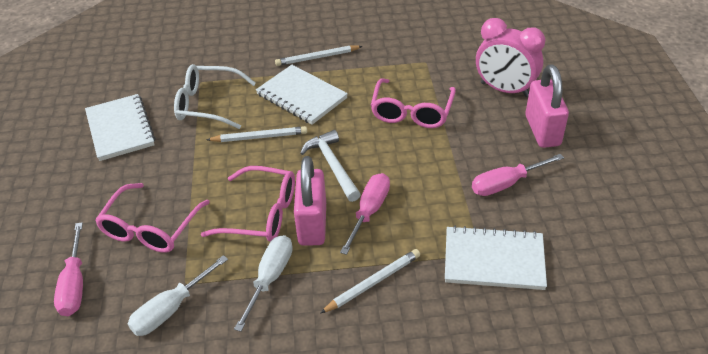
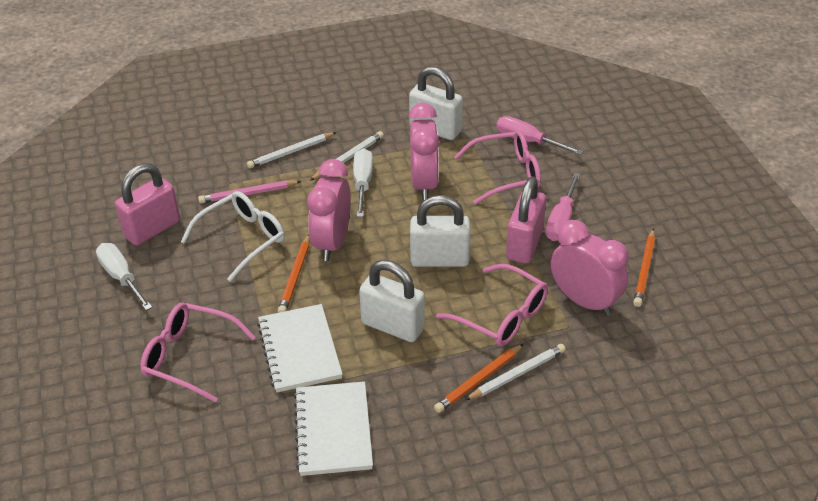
orange pencil: 0 -> 3
pink clock: 1 -> 3
pink pencil: 0 -> 1
pink screwdriver: 3 -> 2
white hammer: 1 -> 0
white notebook: 3 -> 2
white padlock: 0 -> 3

